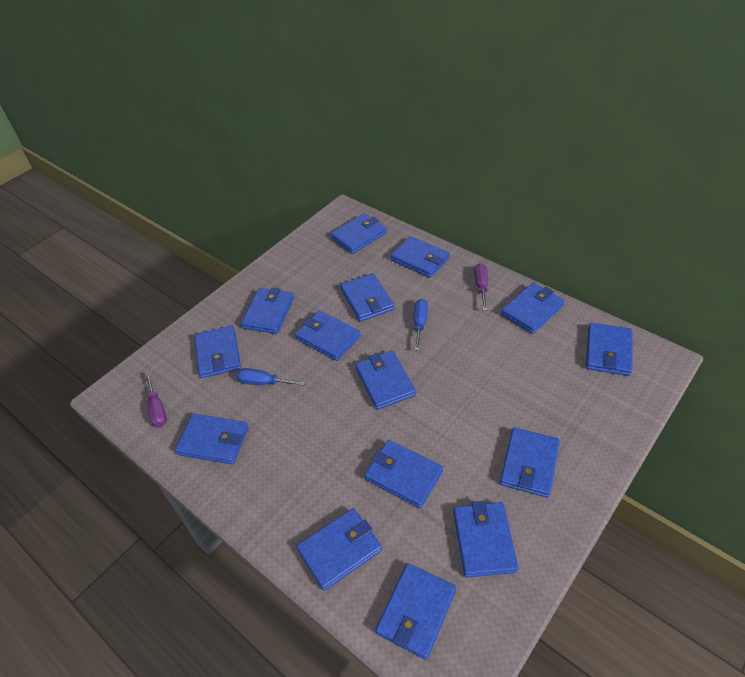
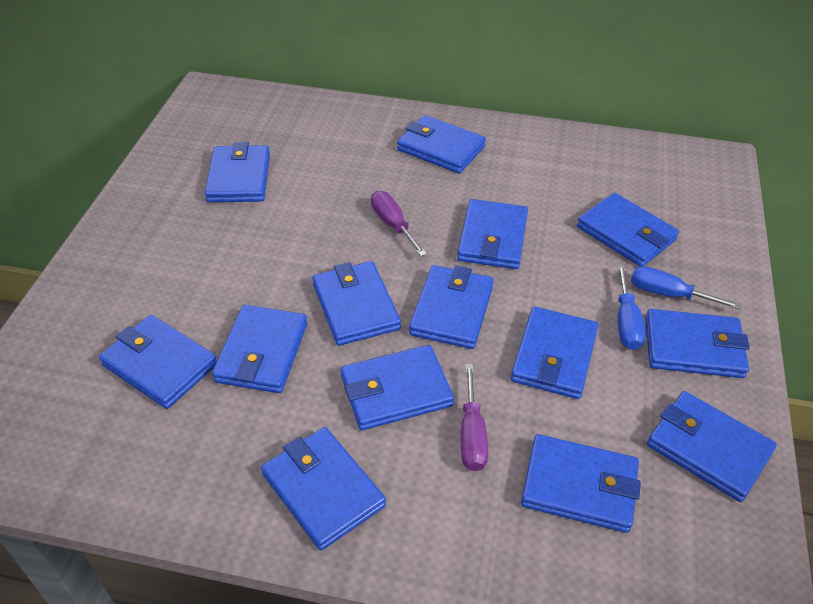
blue wallet: 15 -> 14

